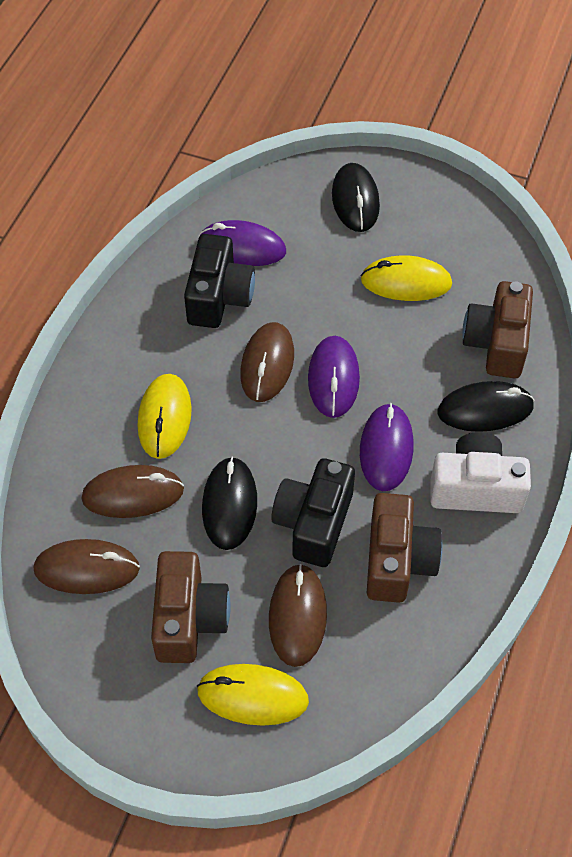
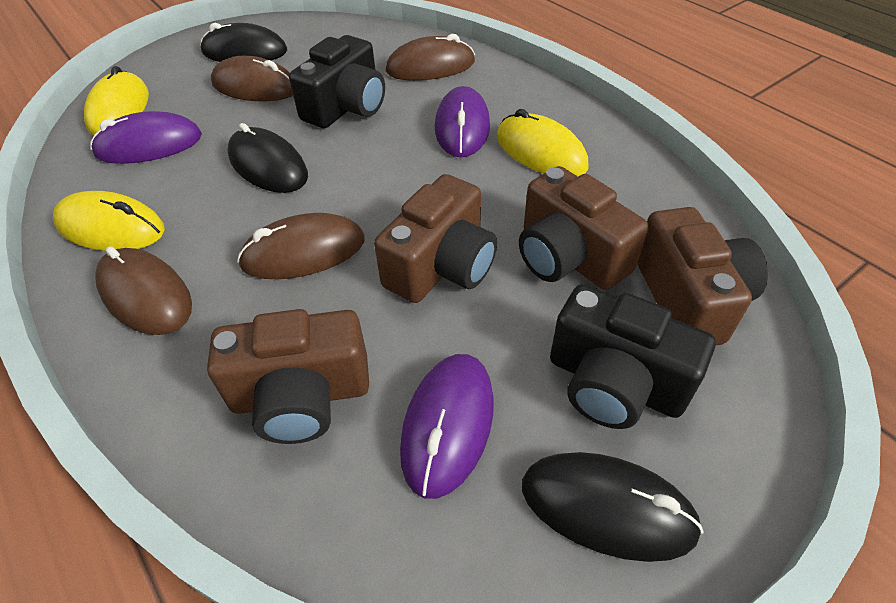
brown camera: 3 -> 4
white camera: 1 -> 0

